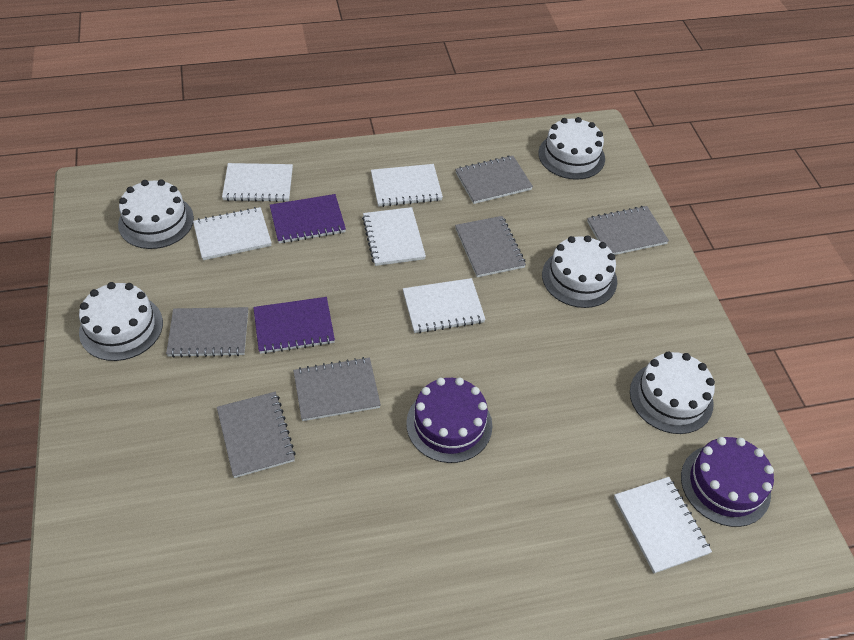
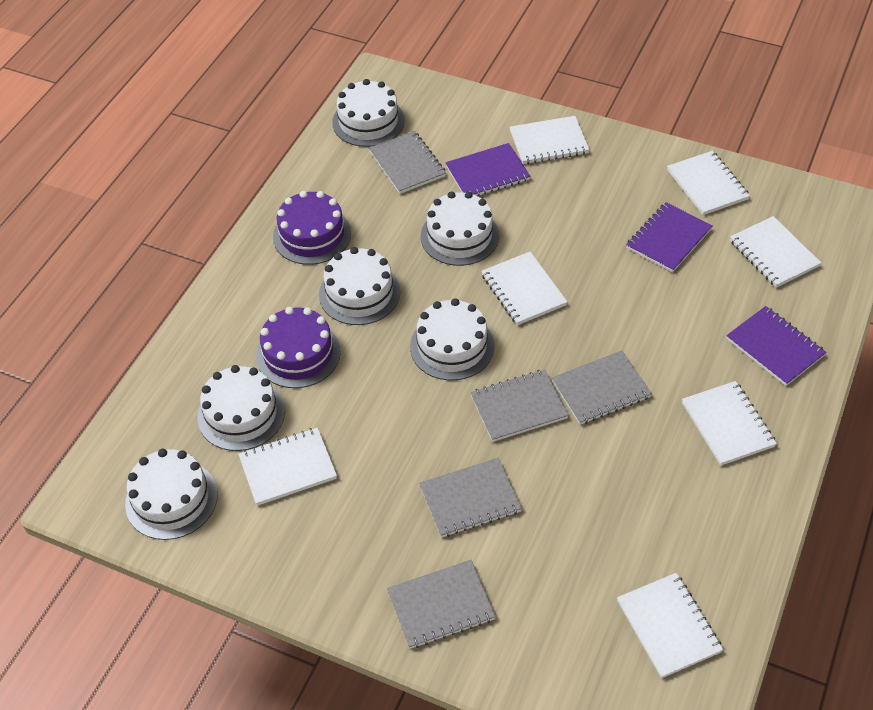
grey notebook: 6 -> 5
purple notebook: 2 -> 3
white cake: 5 -> 6
white notebook: 6 -> 7

